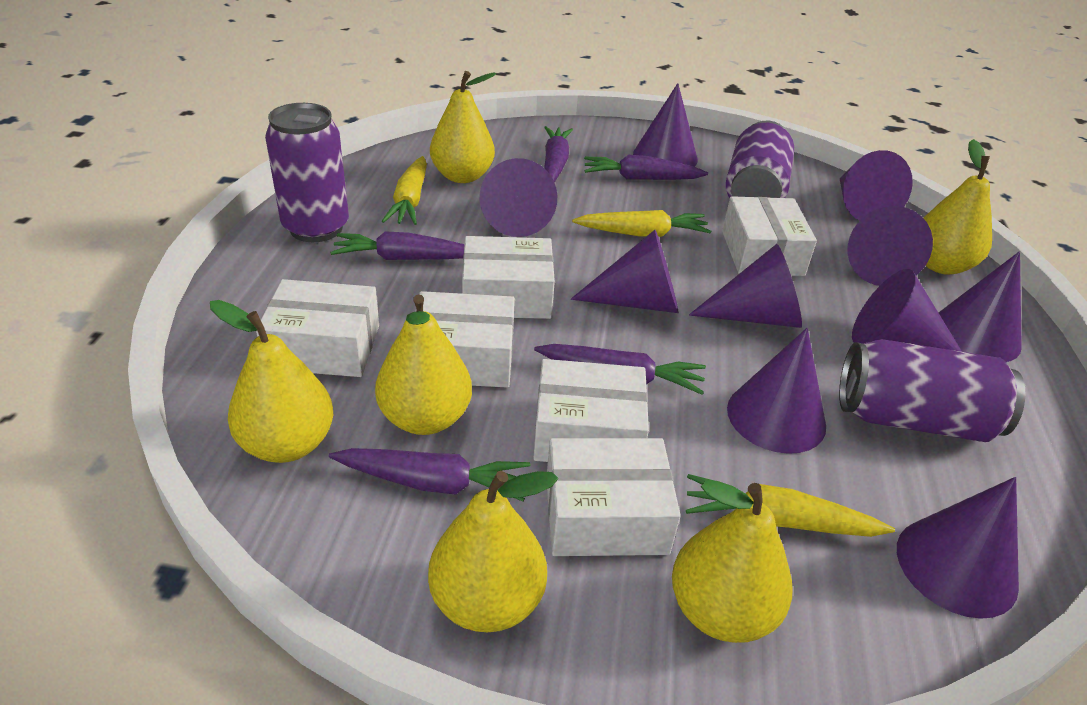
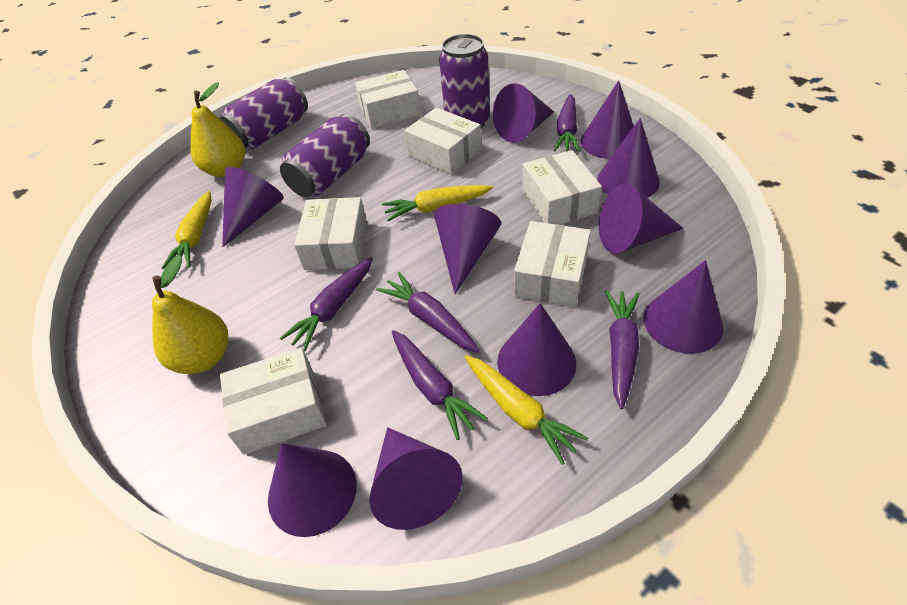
yellow pear: 6 -> 2

